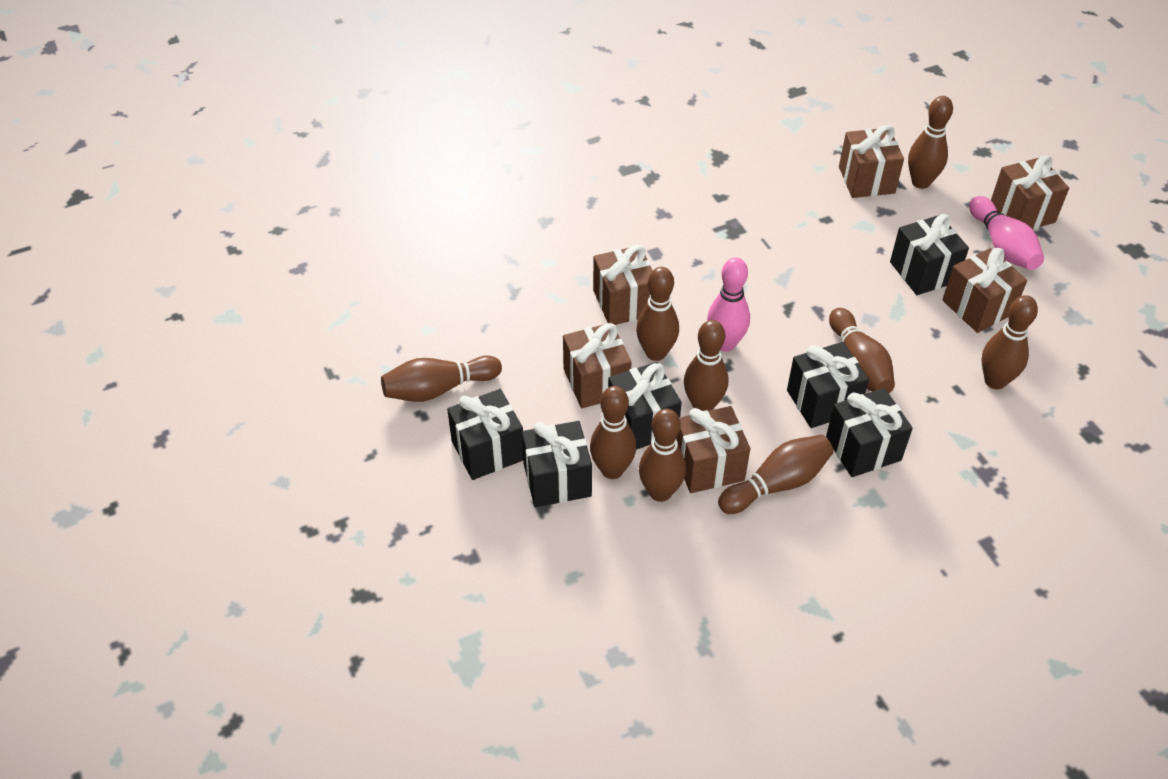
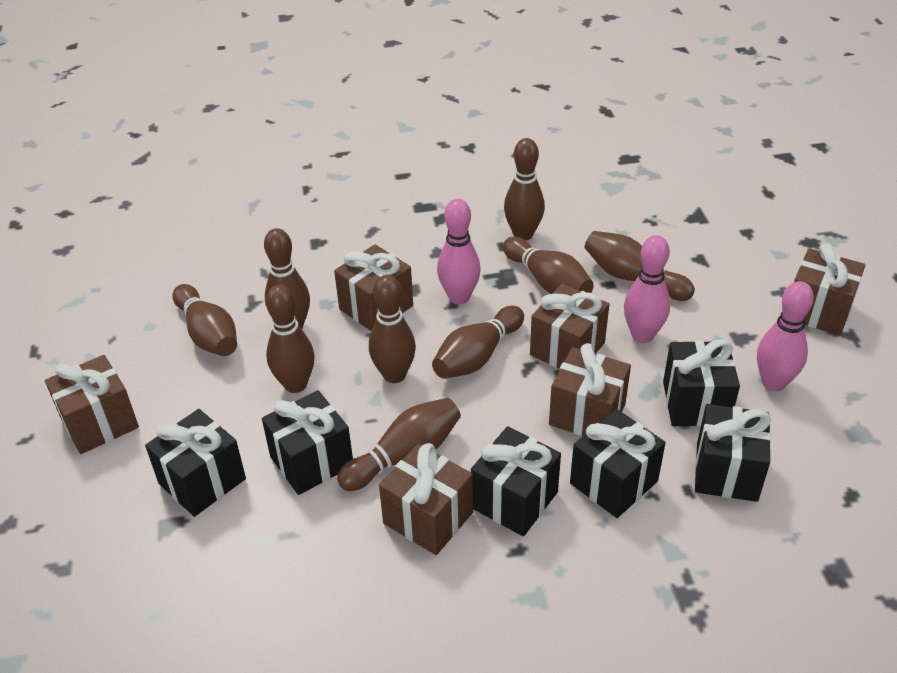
pink bowling pin: 2 -> 3

